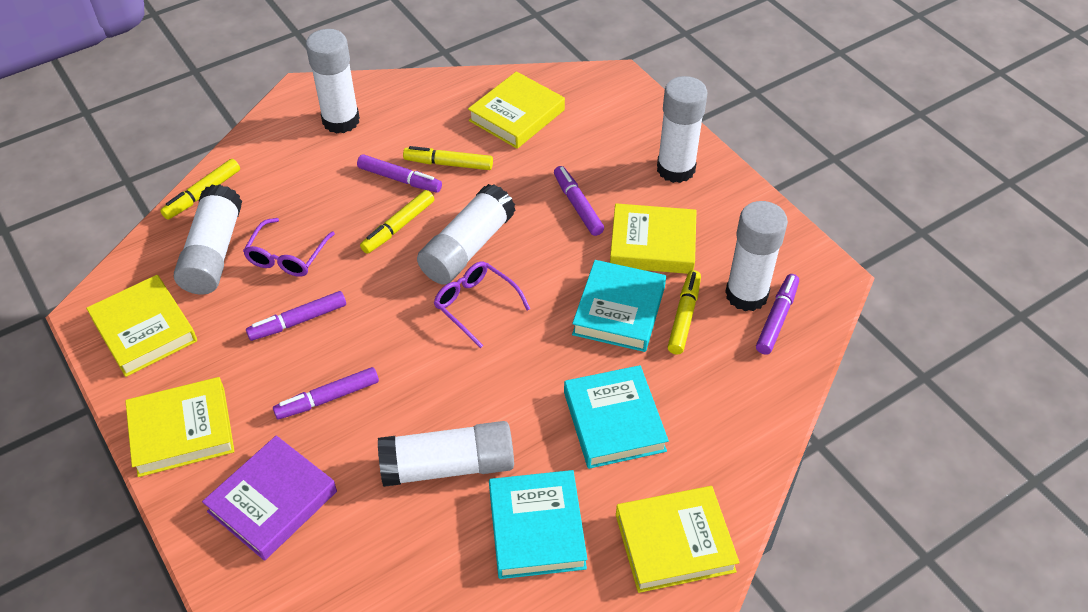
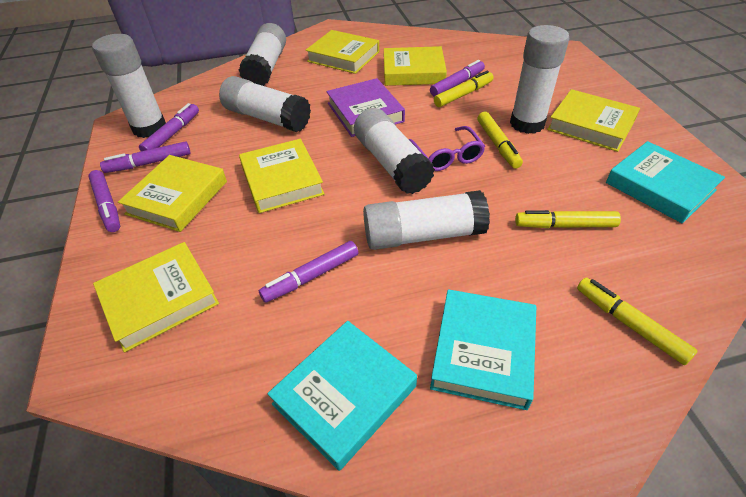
purple glasses: 2 -> 1
yellow book: 5 -> 6

